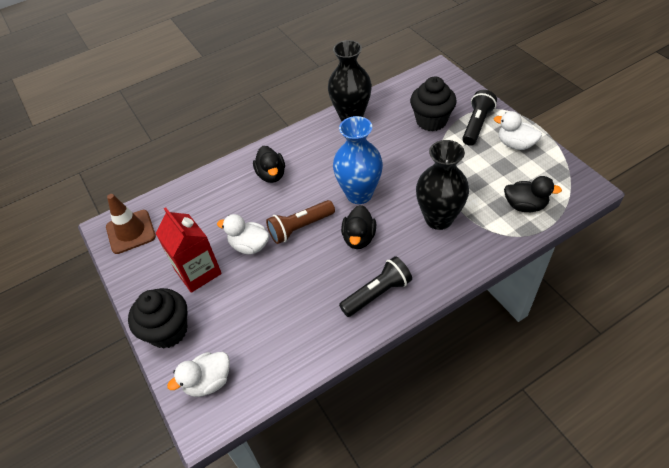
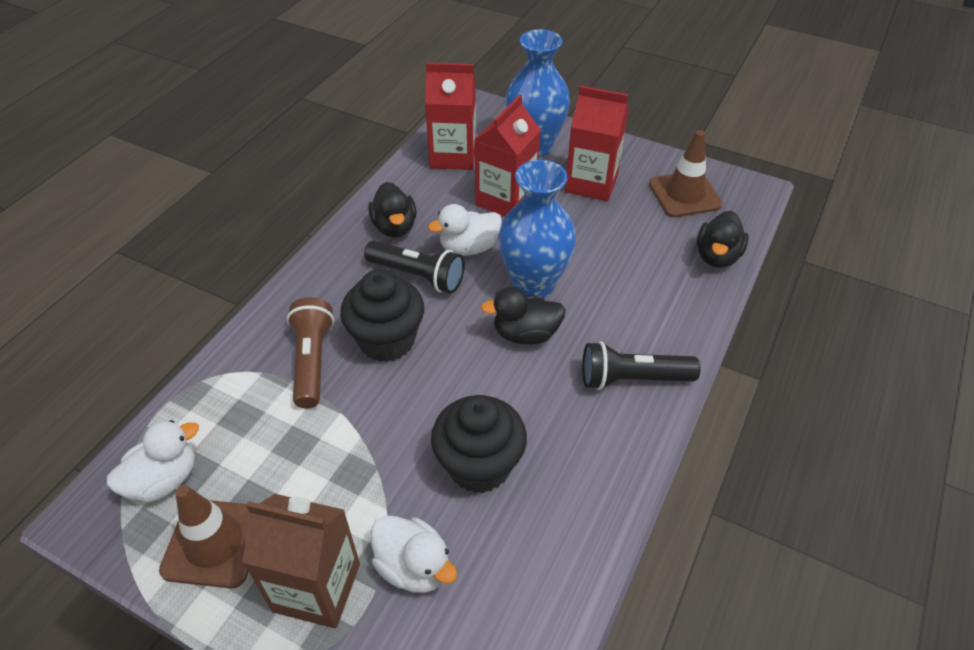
black vase: 2 -> 0
blue vase: 1 -> 2
brown carton: 0 -> 1
brown traffic cone: 1 -> 2
red carton: 1 -> 3

